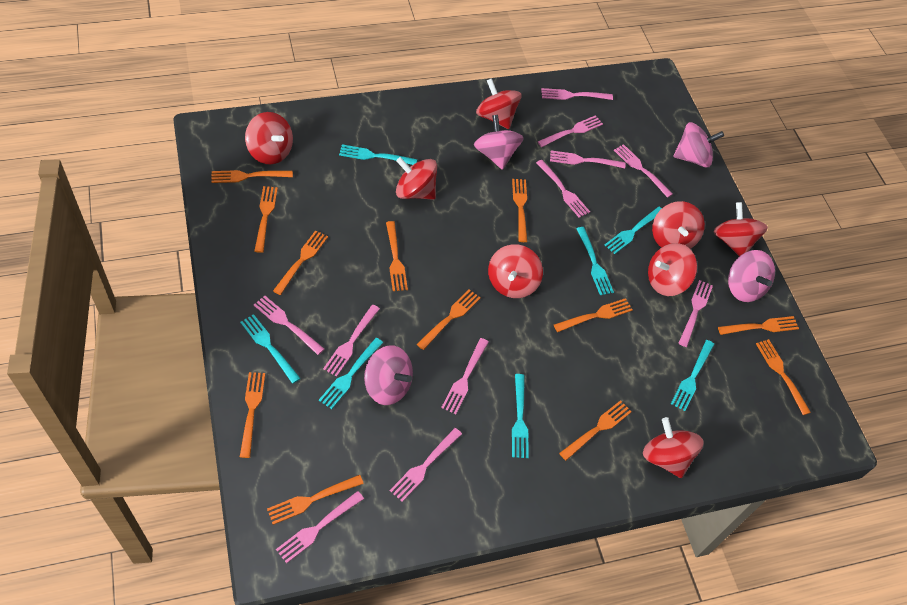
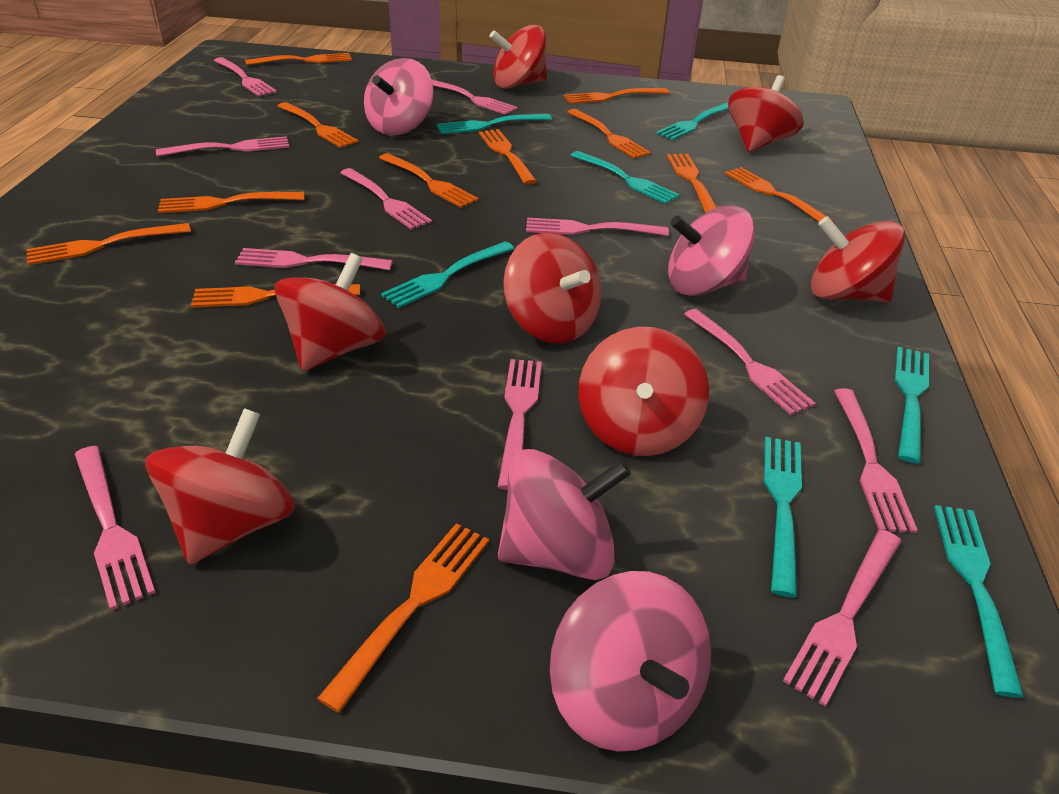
red spinning top: 8 -> 7

